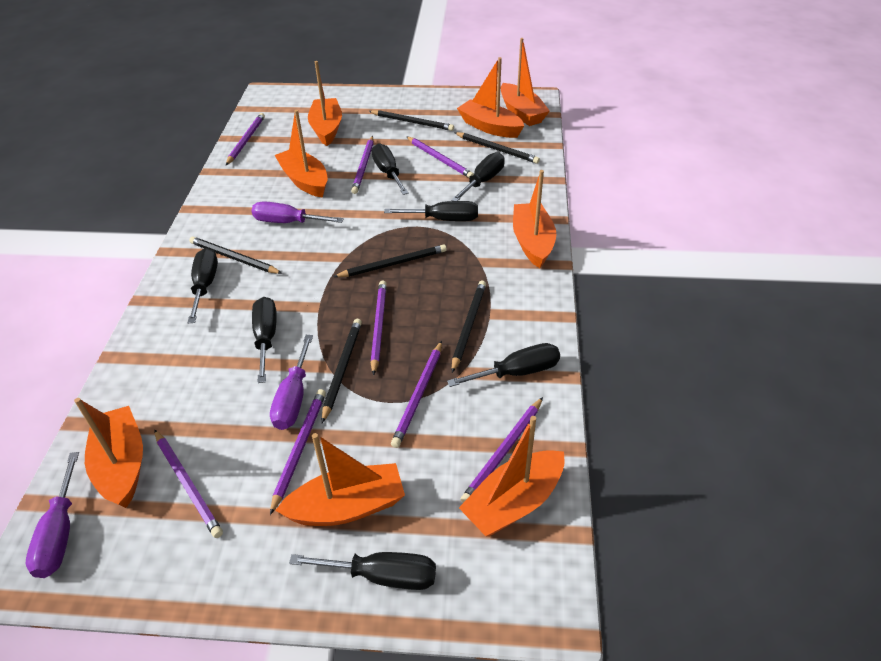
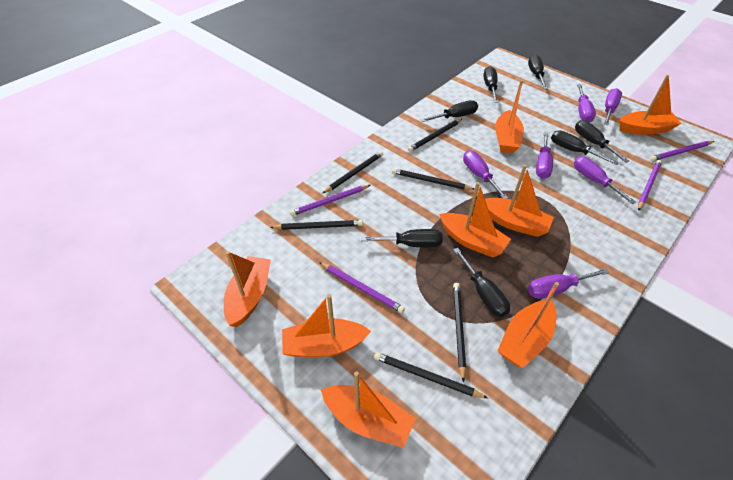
purple pencil: 8 -> 4
purple screwdriver: 3 -> 6

